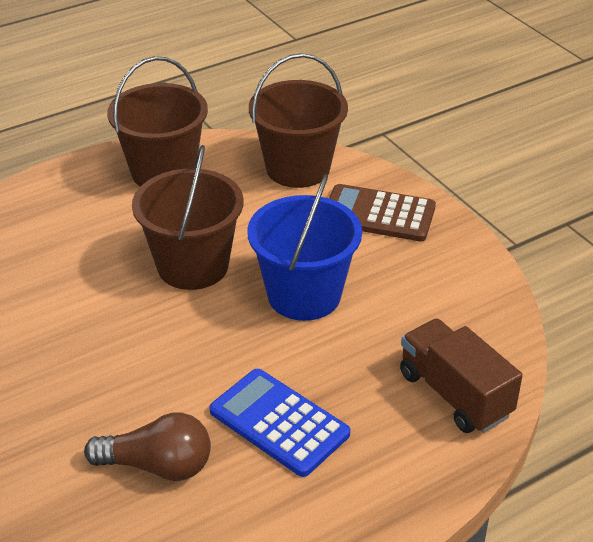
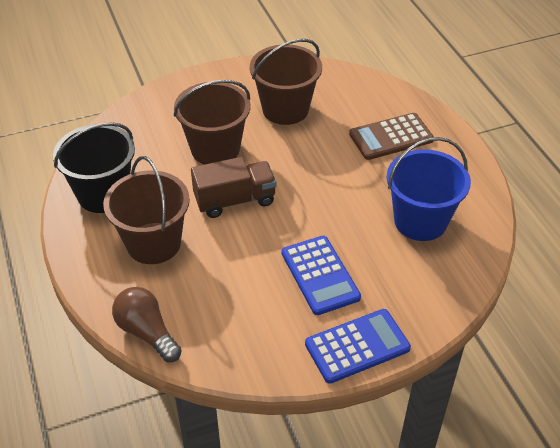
black bucket: 0 -> 1
blue calculator: 1 -> 2

